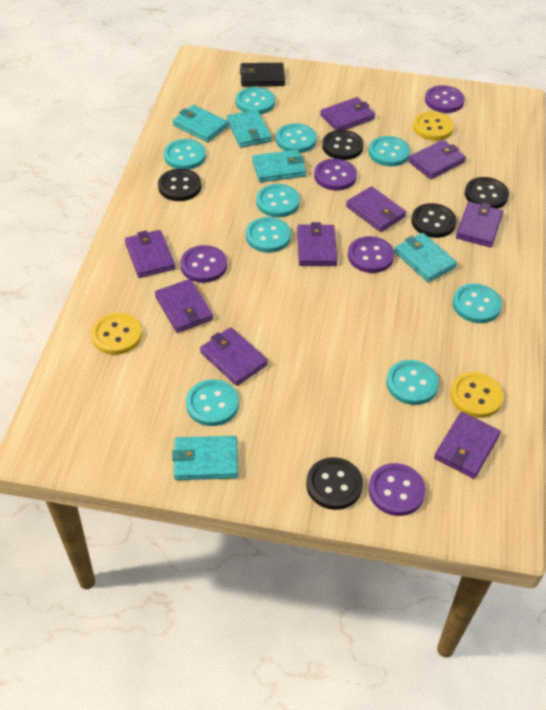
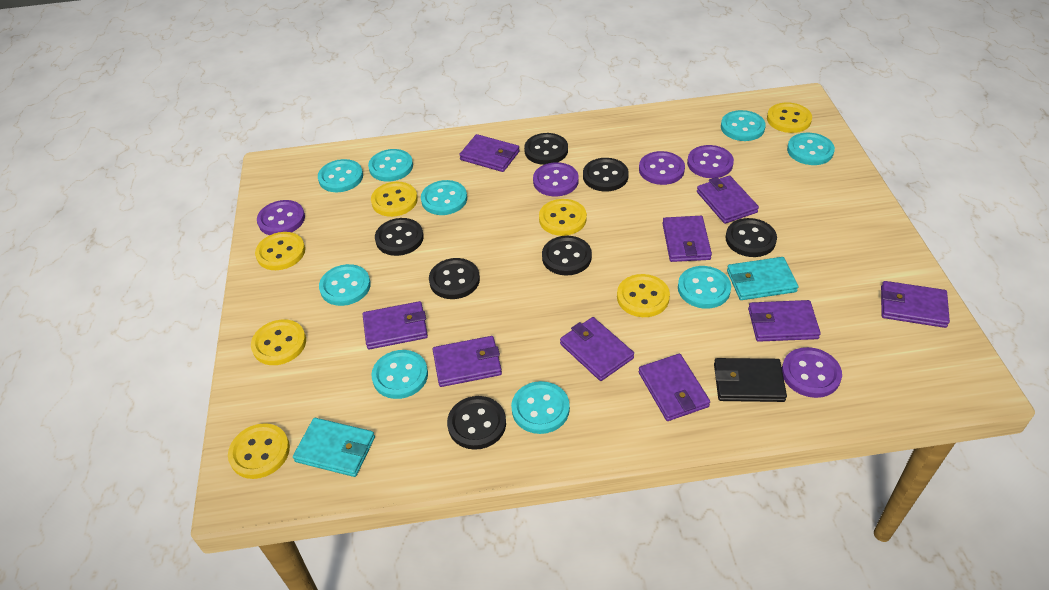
black button: 5 -> 7
turquoise wallet: 5 -> 2
yellow button: 3 -> 7

